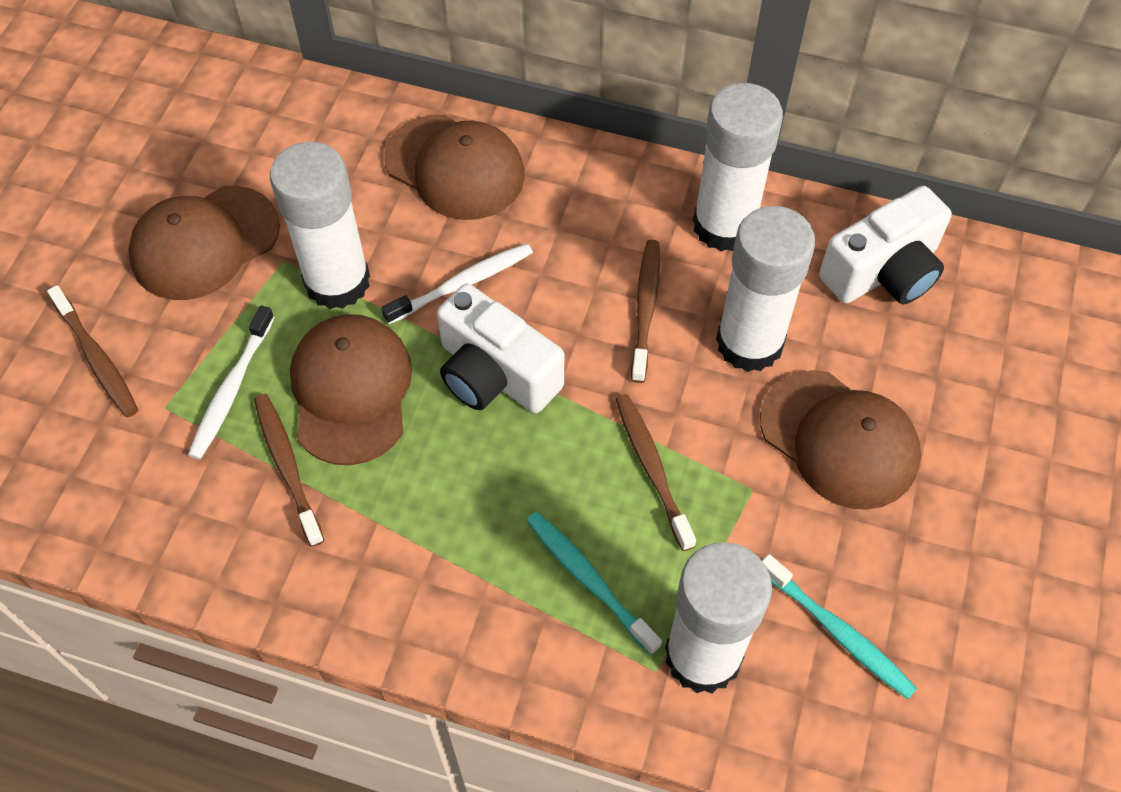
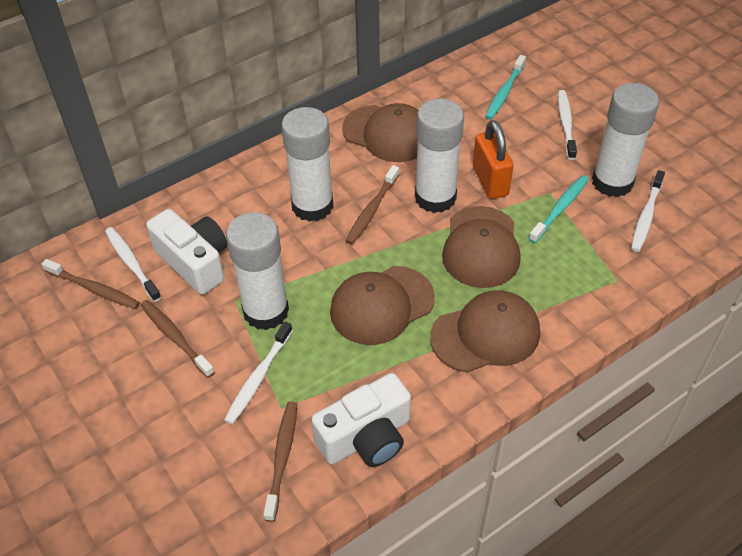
orange padlock: 0 -> 1
white toothbrush: 2 -> 4

